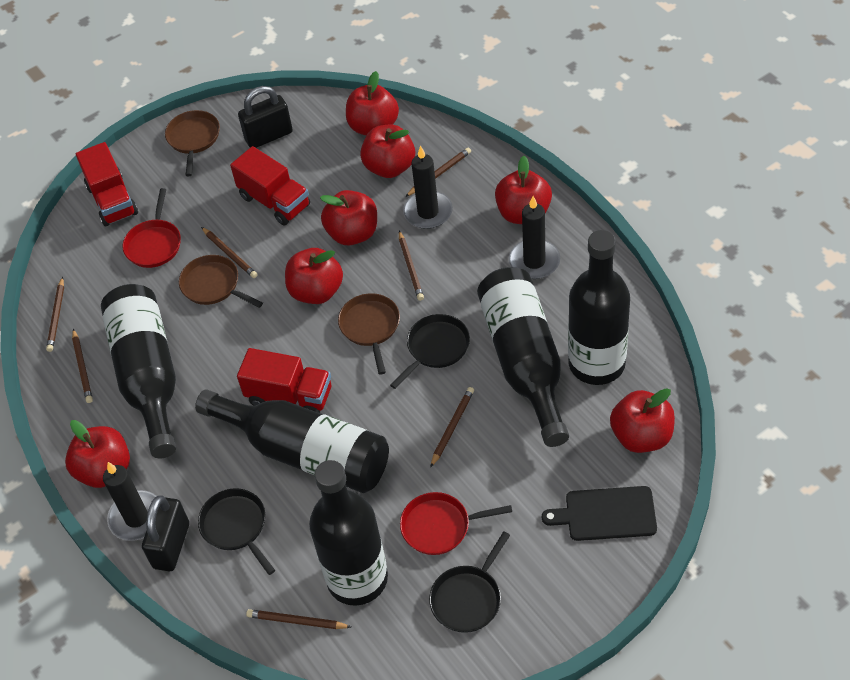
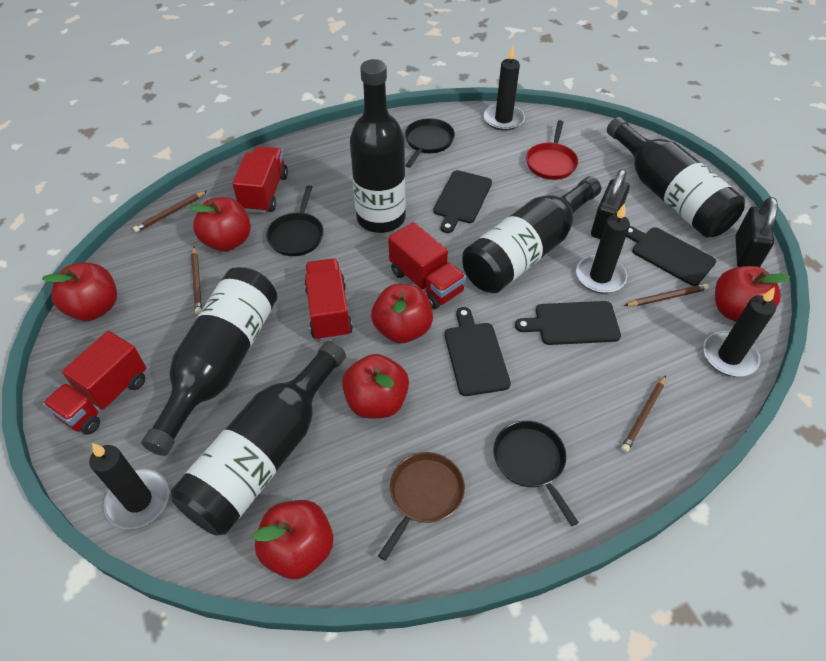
black candle: 3 -> 4
black cutting board: 1 -> 4
brown pan: 3 -> 1
brown pencil: 7 -> 4
red apple: 7 -> 6
red pan: 2 -> 1
red truck: 3 -> 4

